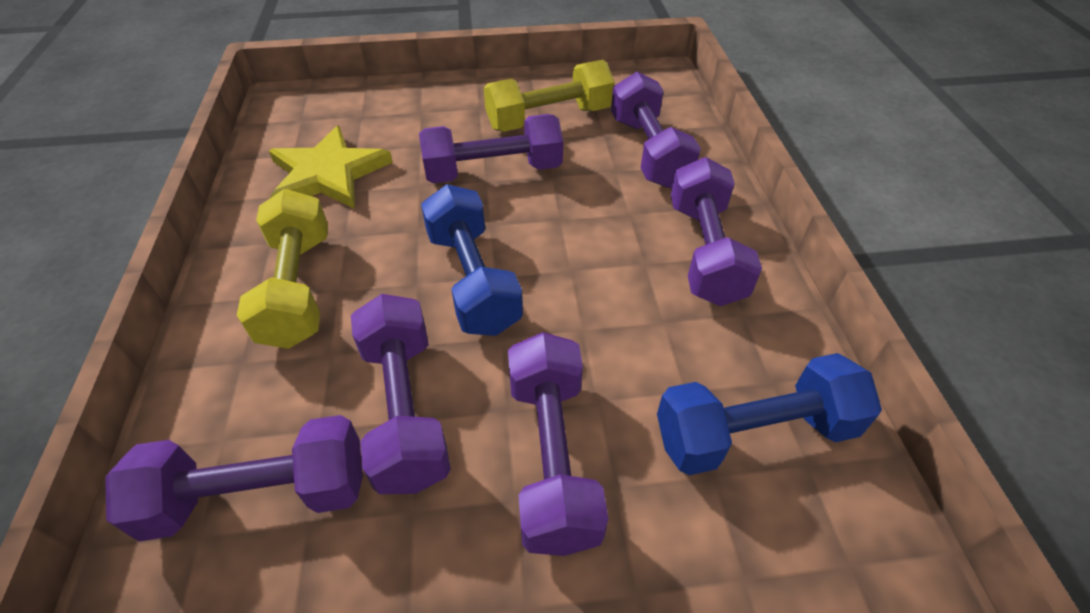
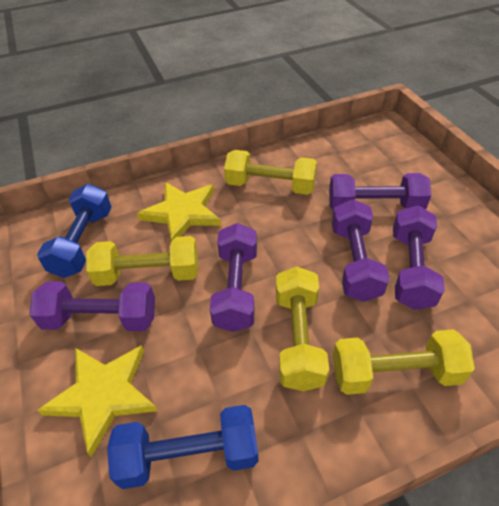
purple dumbbell: 6 -> 5
yellow dumbbell: 2 -> 4
yellow star: 1 -> 2

